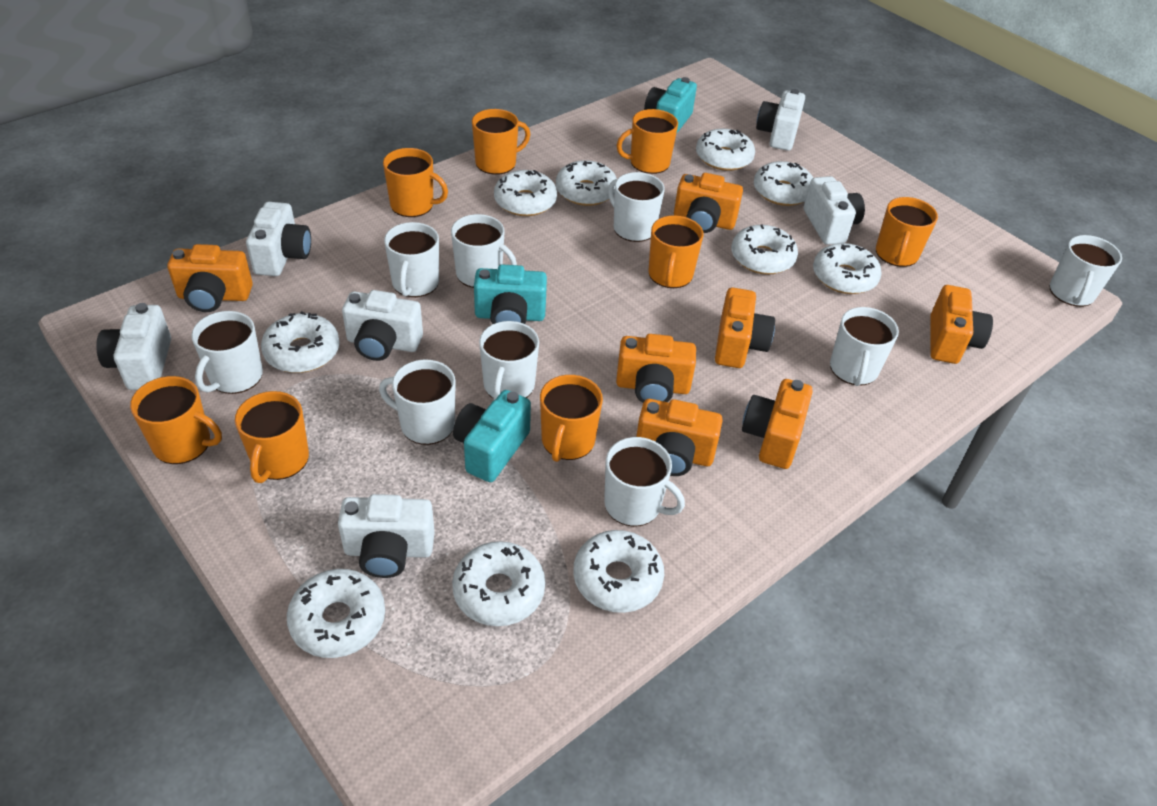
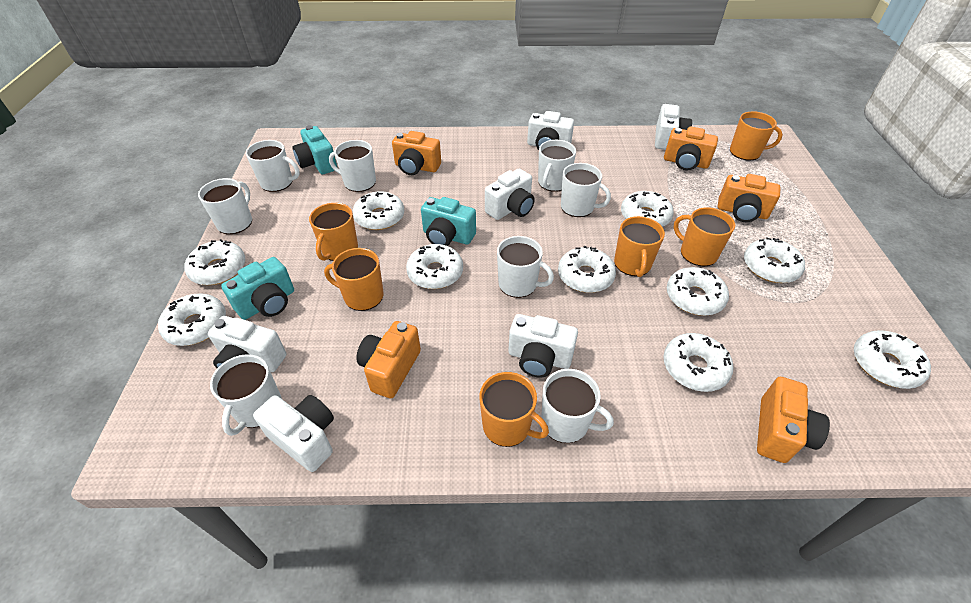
orange camera: 7 -> 5
orange mug: 8 -> 6
white mug: 9 -> 8

